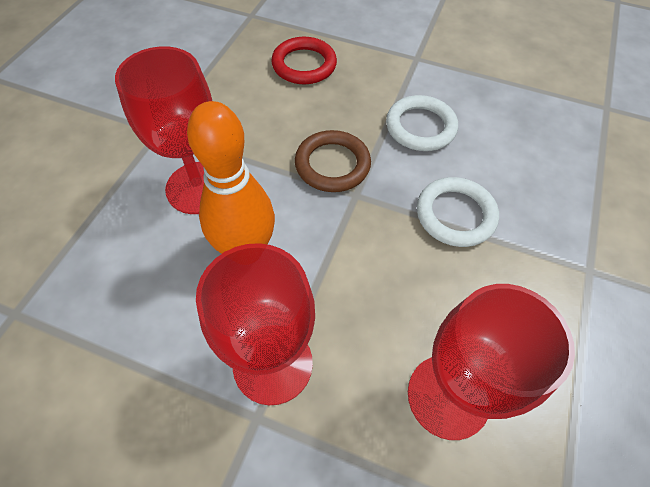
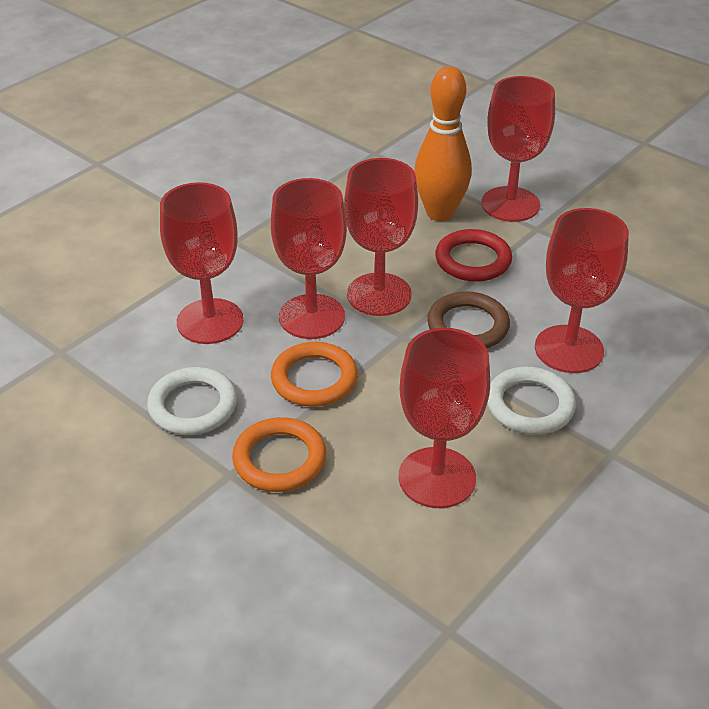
orange ring: 0 -> 2
red goblet: 3 -> 6

